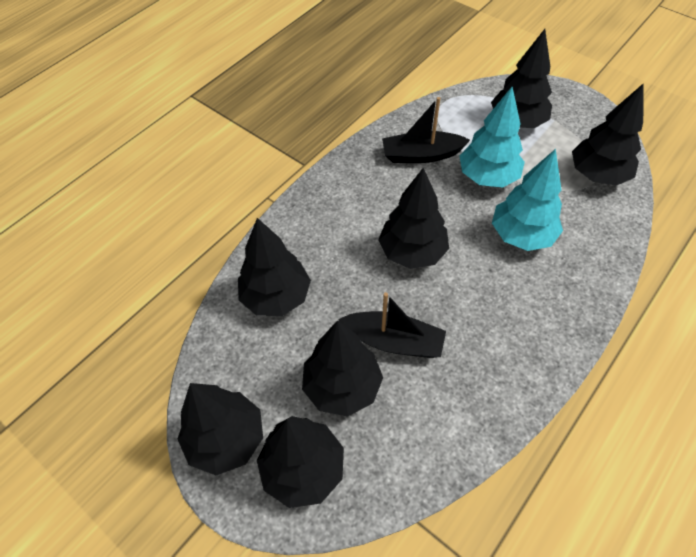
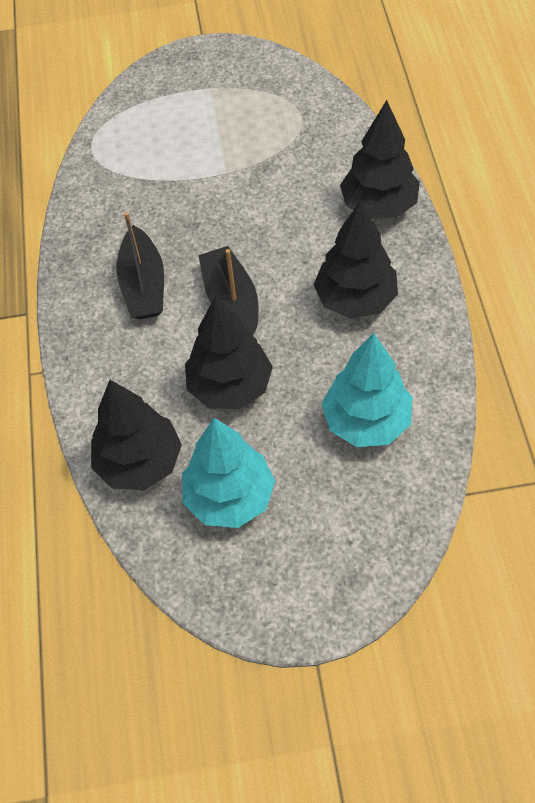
black tree: 7 -> 4

